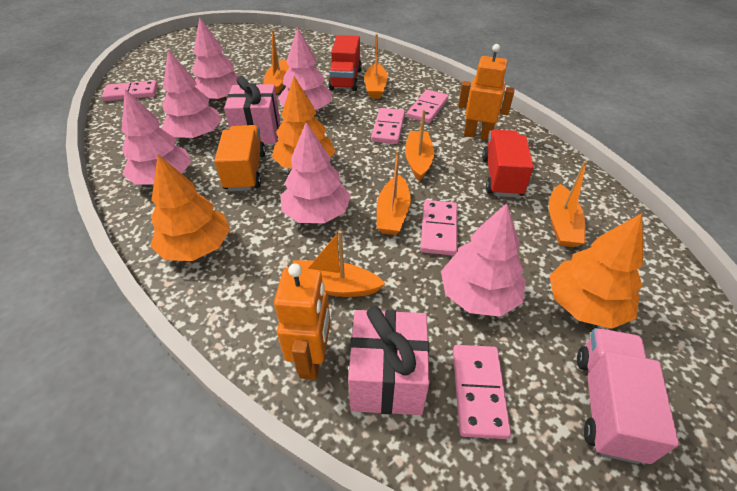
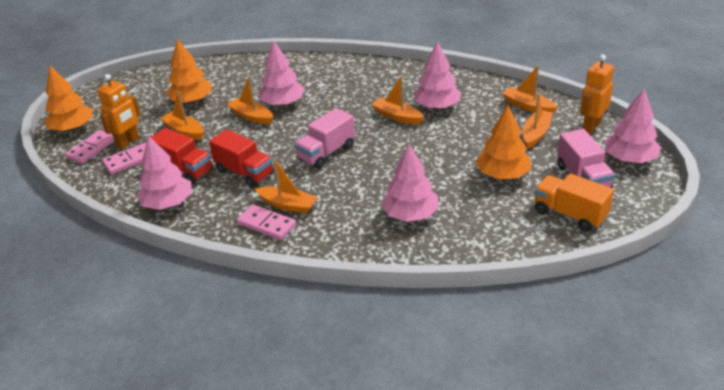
pink domino: 5 -> 3
pink gift: 2 -> 0
pink tree: 6 -> 5
pink truck: 1 -> 2

